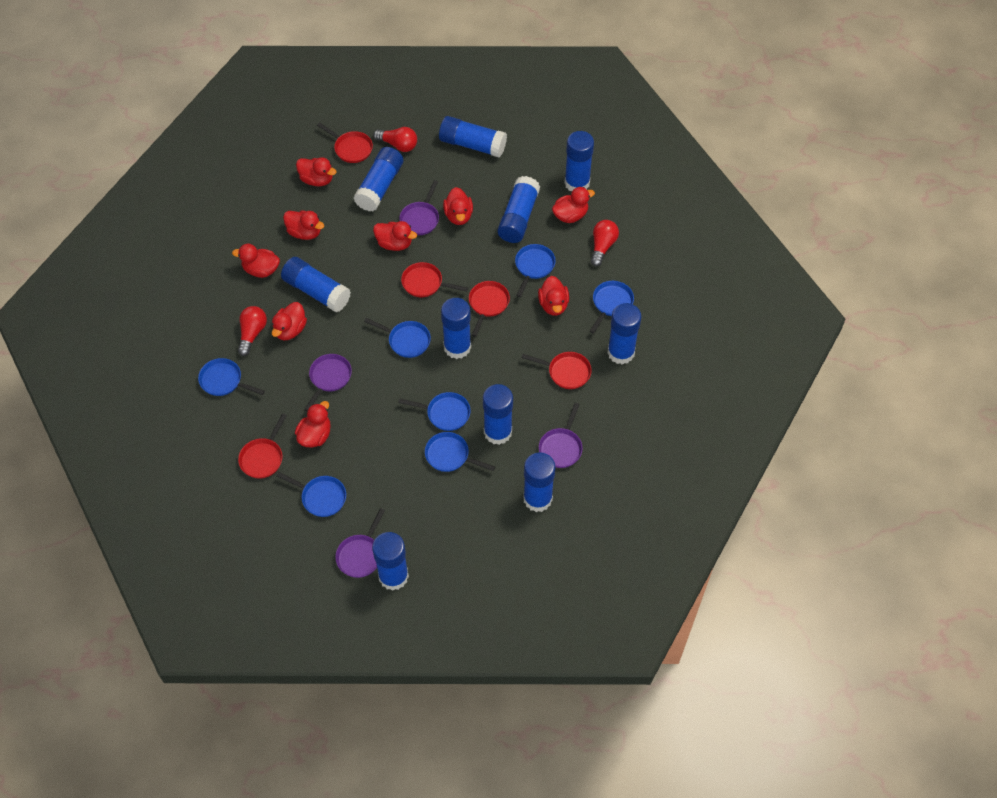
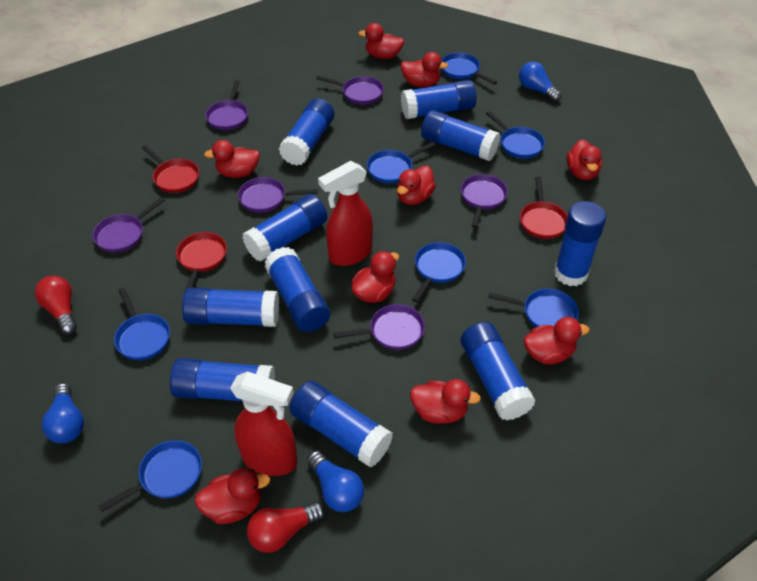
blue light bulb: 0 -> 3
purple pan: 4 -> 6
red light bulb: 3 -> 2
red pan: 5 -> 3
red spray bottle: 0 -> 2

